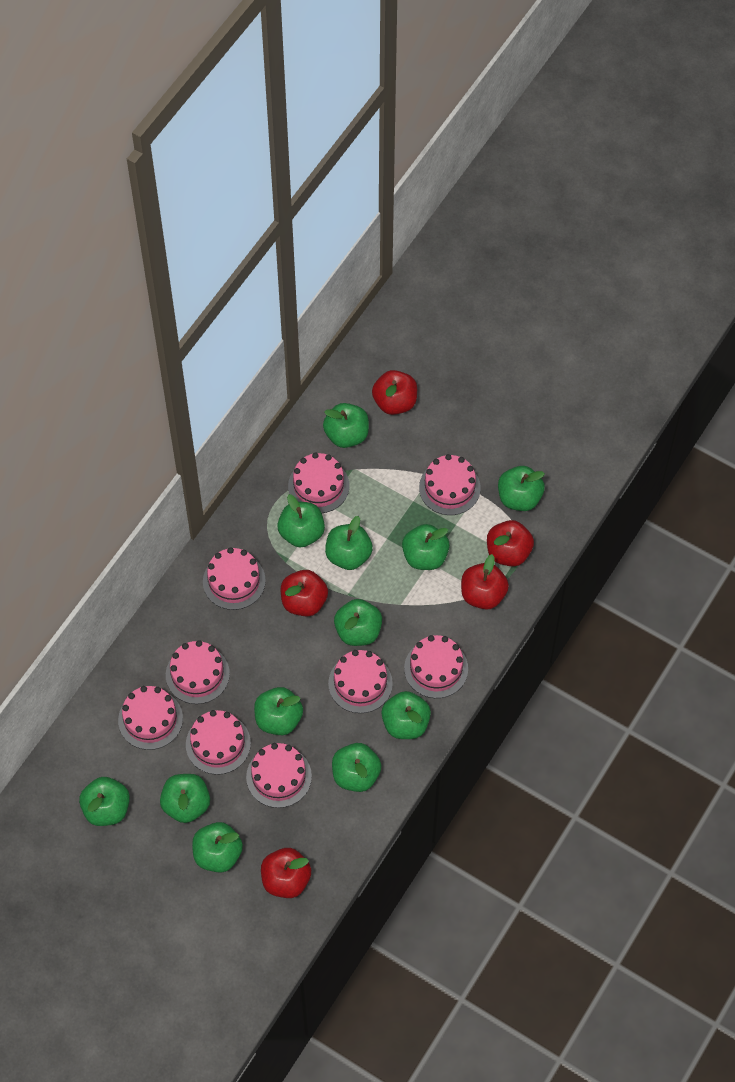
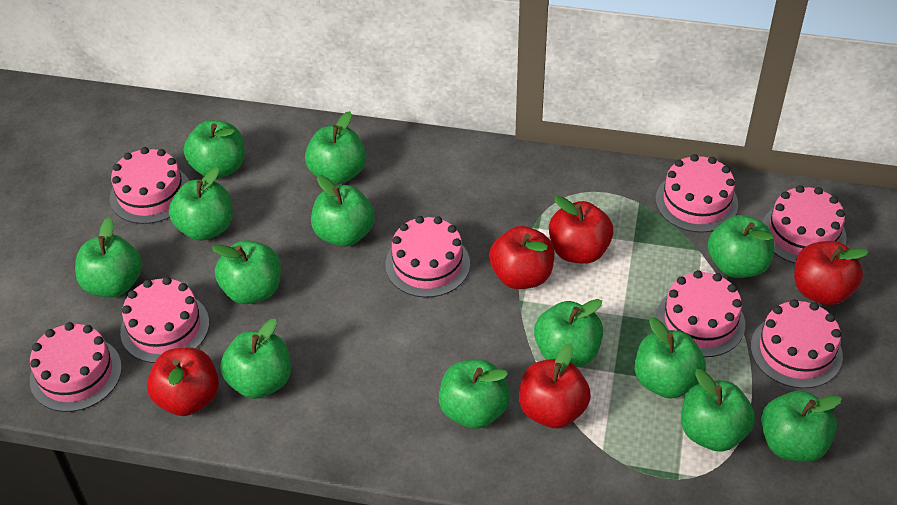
green apple: 12 -> 13
pink cake: 9 -> 8

